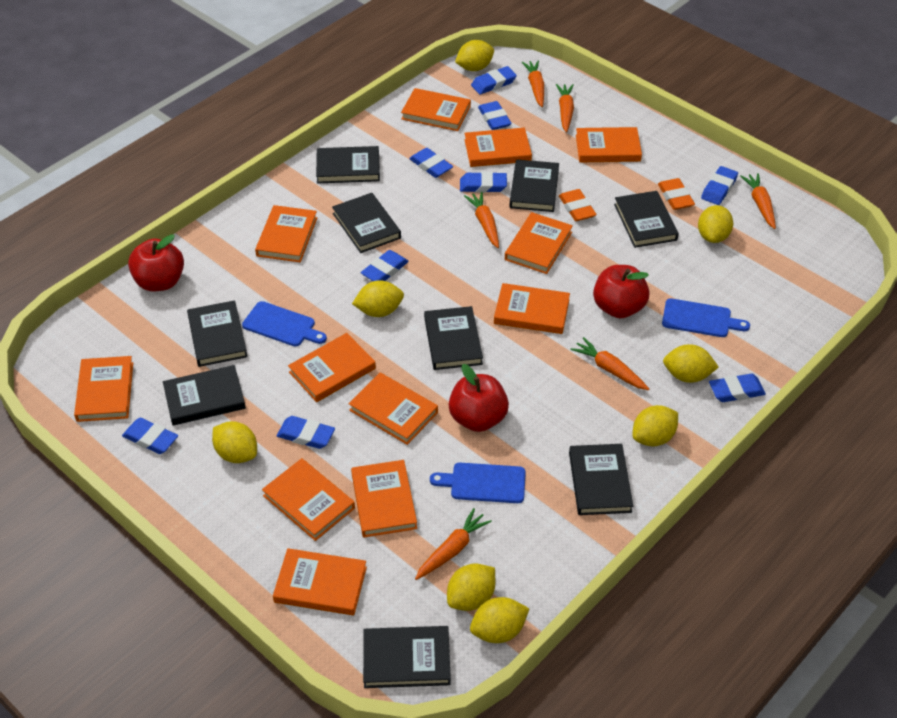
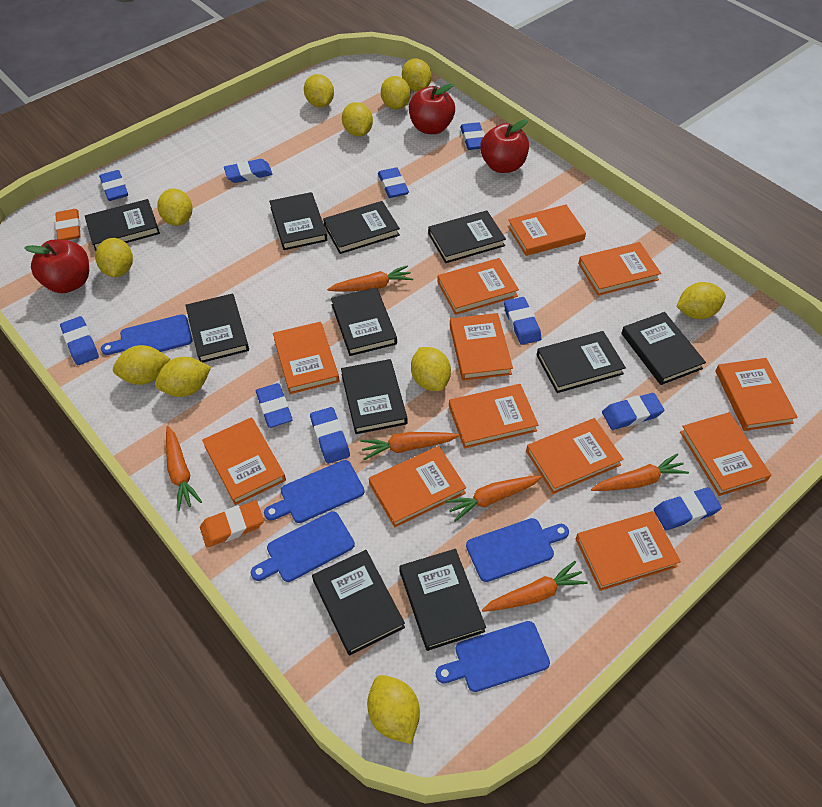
black book: 9 -> 11
blue cutting board: 3 -> 5
blue eraser: 9 -> 10
yellow lemon: 8 -> 11

